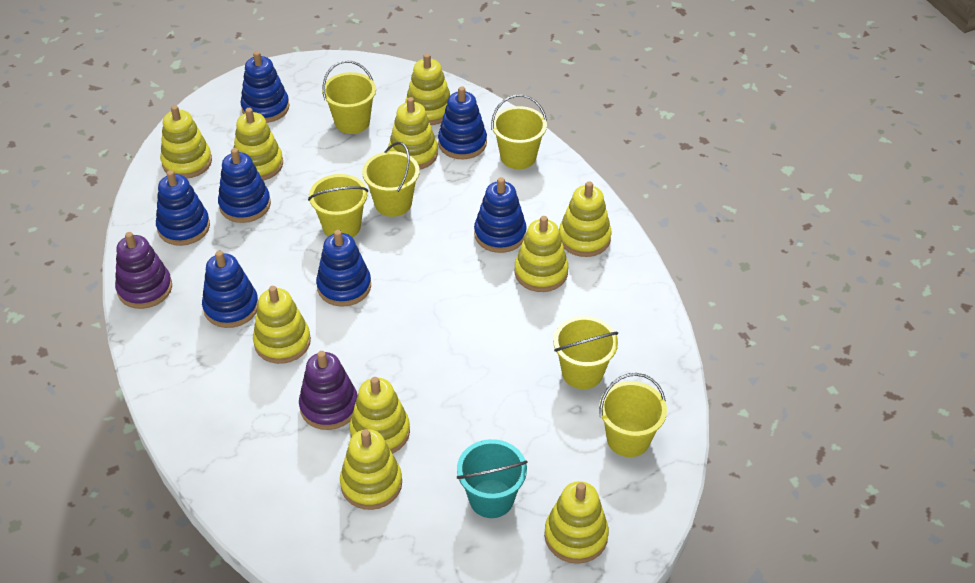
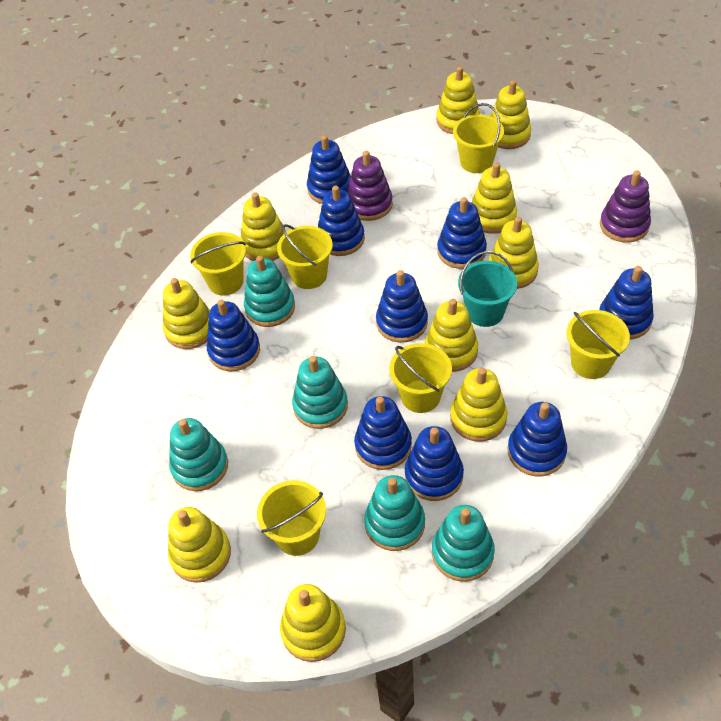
blue stacking toy: 7 -> 9
turquoise stacking toy: 0 -> 5

